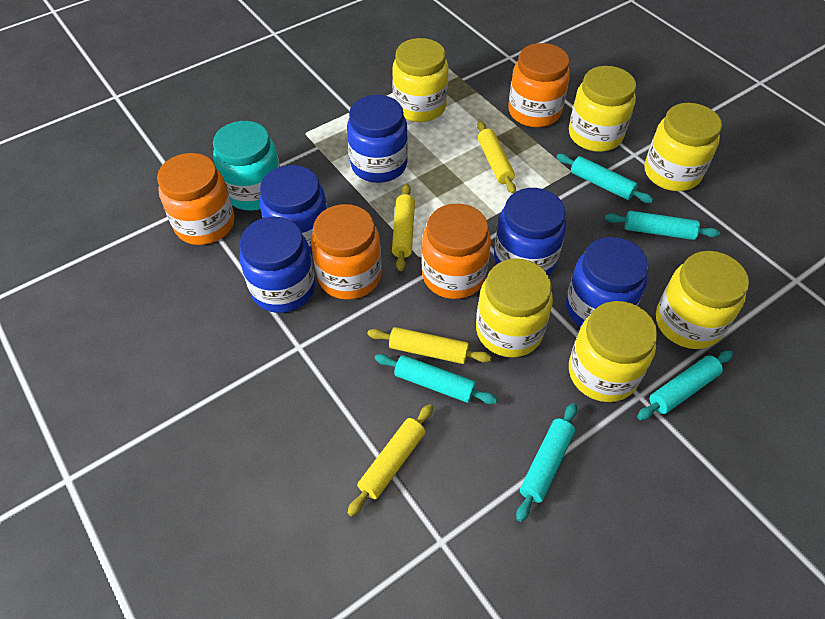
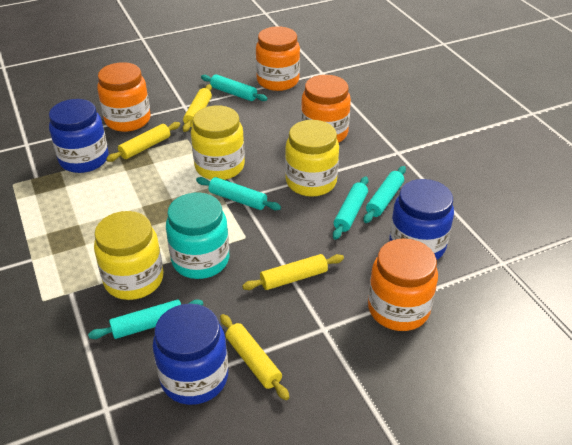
blue jar: 5 -> 3
yellow jar: 6 -> 3

